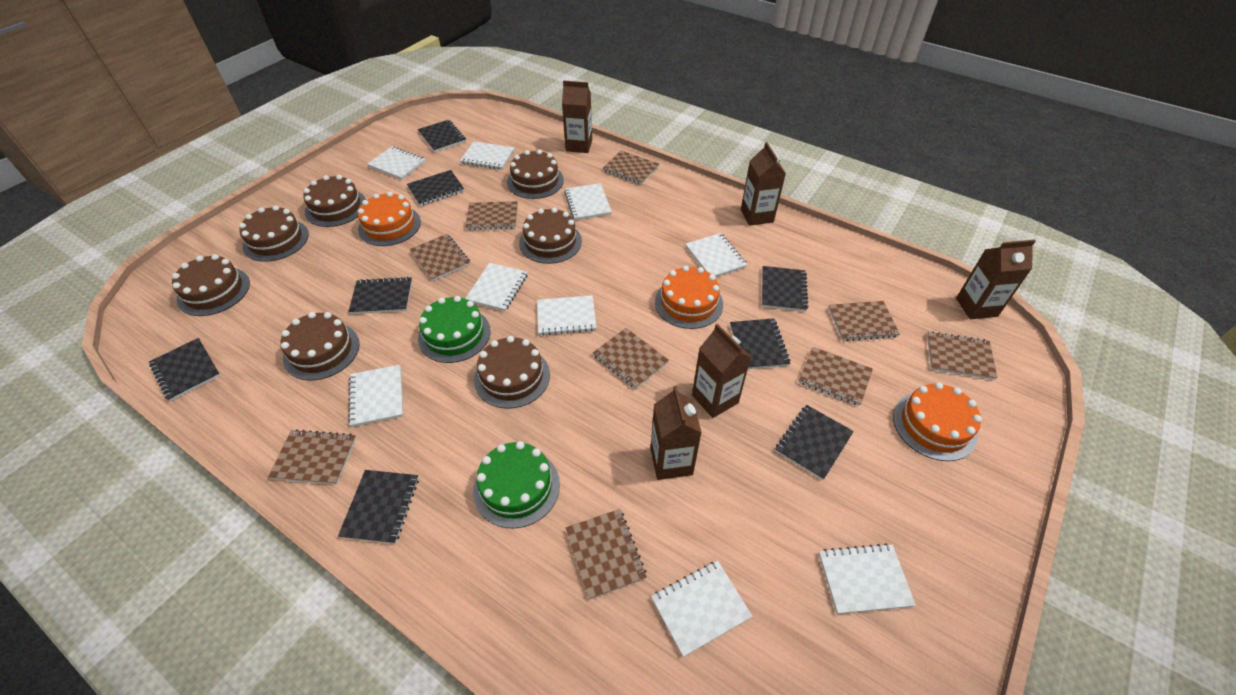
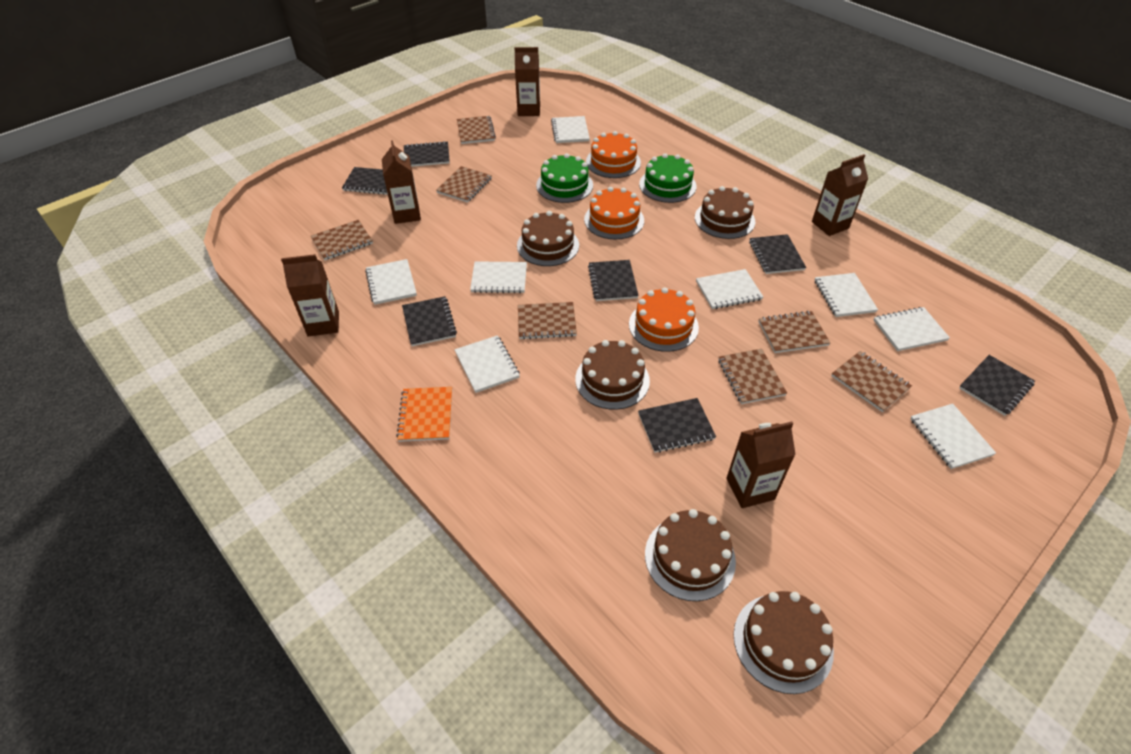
black notebook: 8 -> 7
brown cake: 7 -> 5
brown notebook: 9 -> 7
orange notebook: 0 -> 1
white notebook: 9 -> 8

